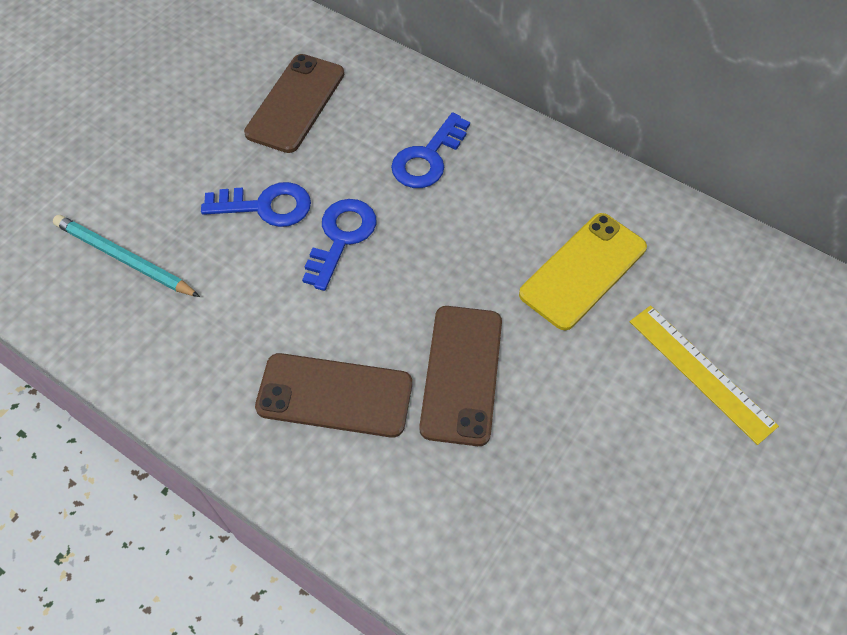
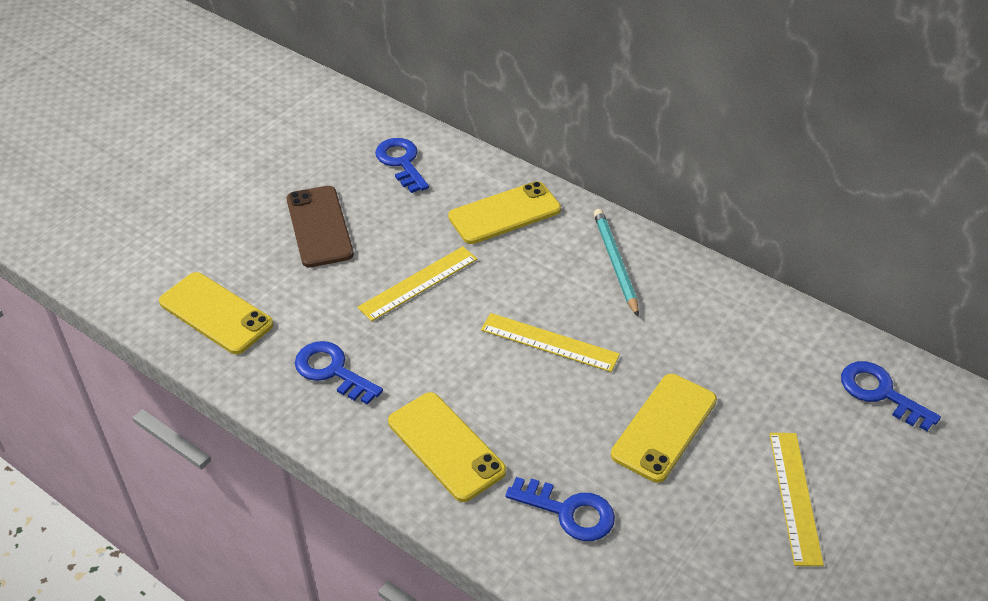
blue key: 3 -> 4
brown phone: 3 -> 1
yellow phone: 1 -> 4
yellow ruler: 1 -> 3

